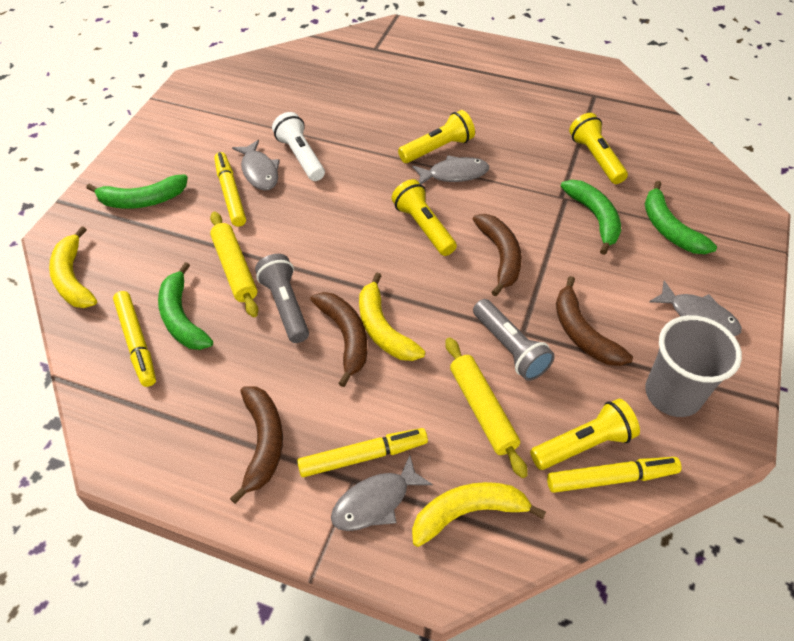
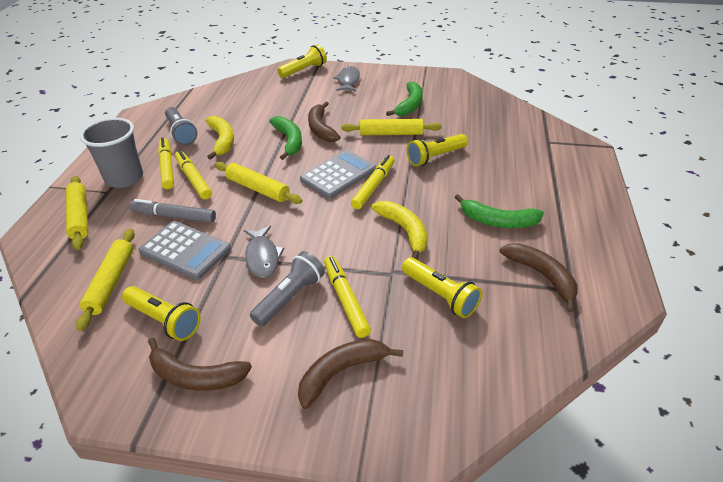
green banana: 4 -> 3
grey calculator: 0 -> 2
grey fish: 4 -> 2
grey marker: 0 -> 1
white flashlight: 1 -> 0
yellow banana: 3 -> 2
yellow rolling pin: 2 -> 4

